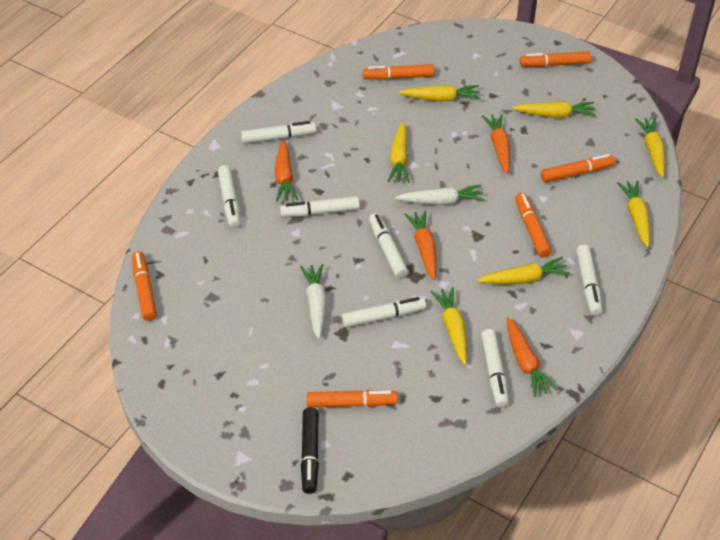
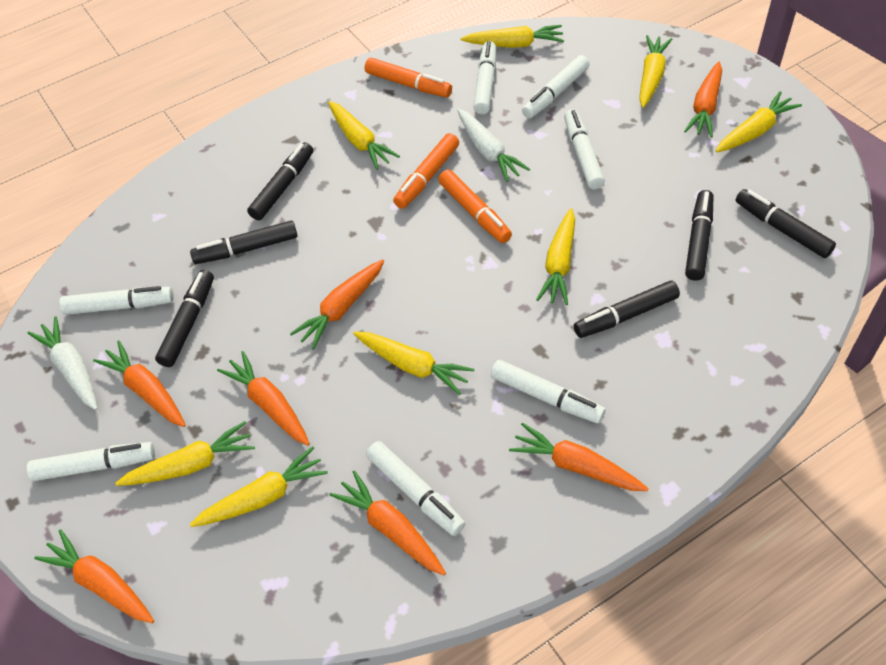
black marker: 1 -> 6
orange carrot: 4 -> 7
orange marker: 6 -> 3
yellow carrot: 7 -> 8

